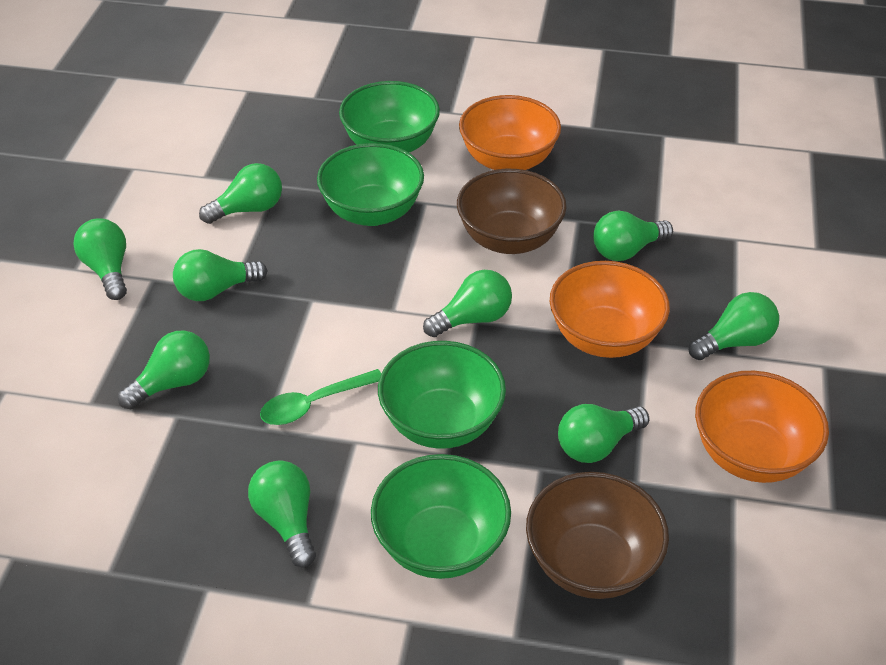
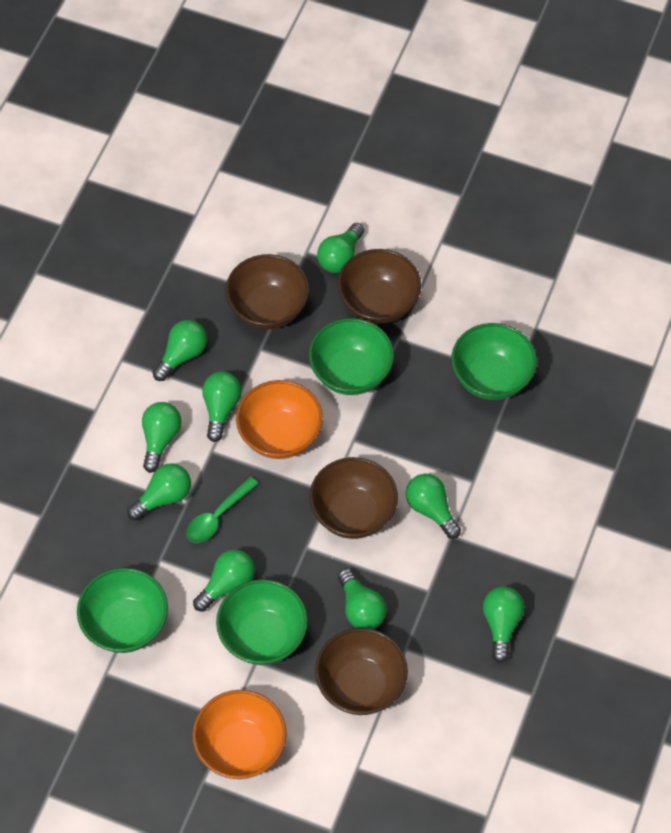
brown bowl: 2 -> 4
orange bowl: 3 -> 2

